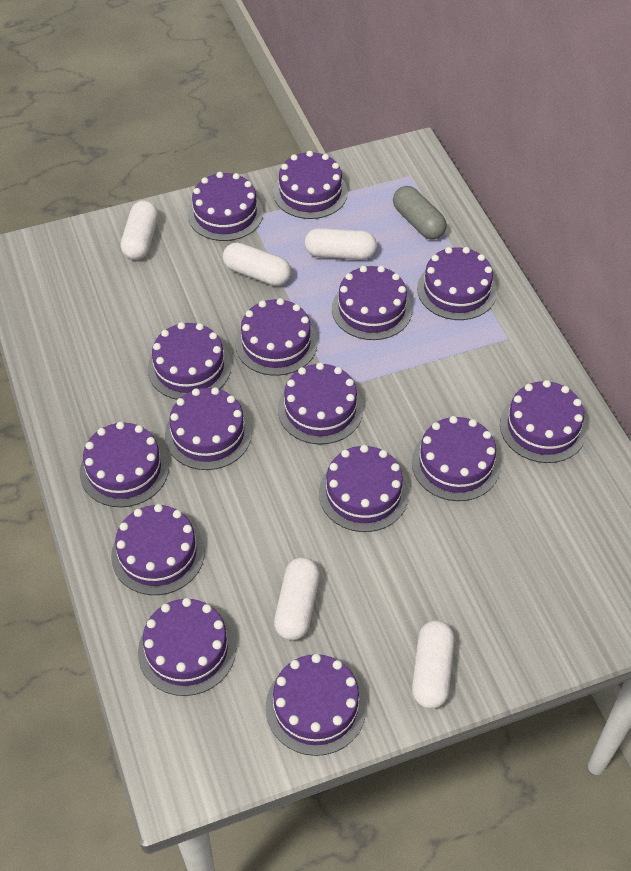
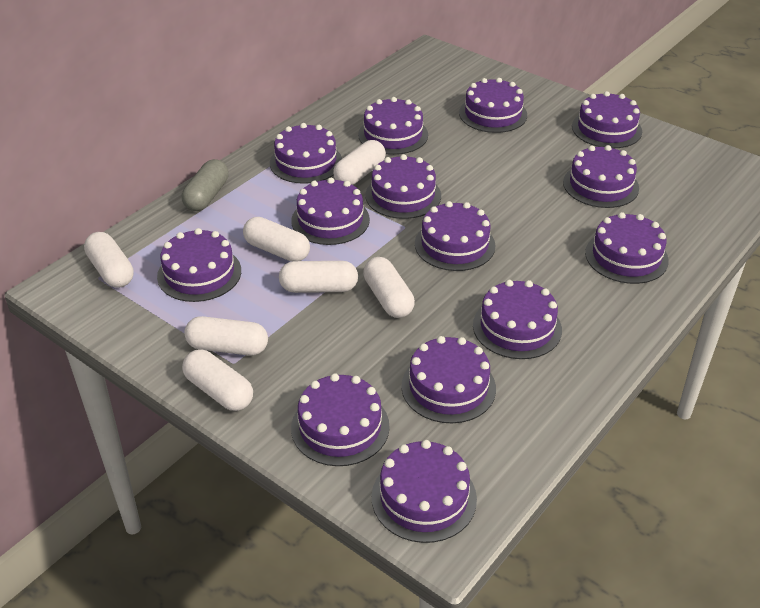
purple cake: 15 -> 14
white capsule: 5 -> 7

